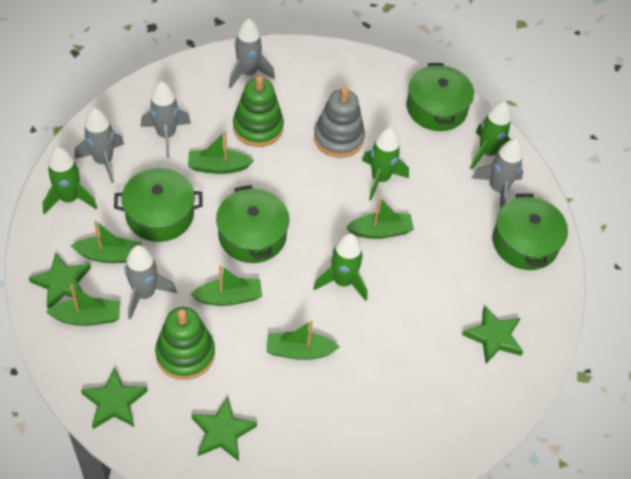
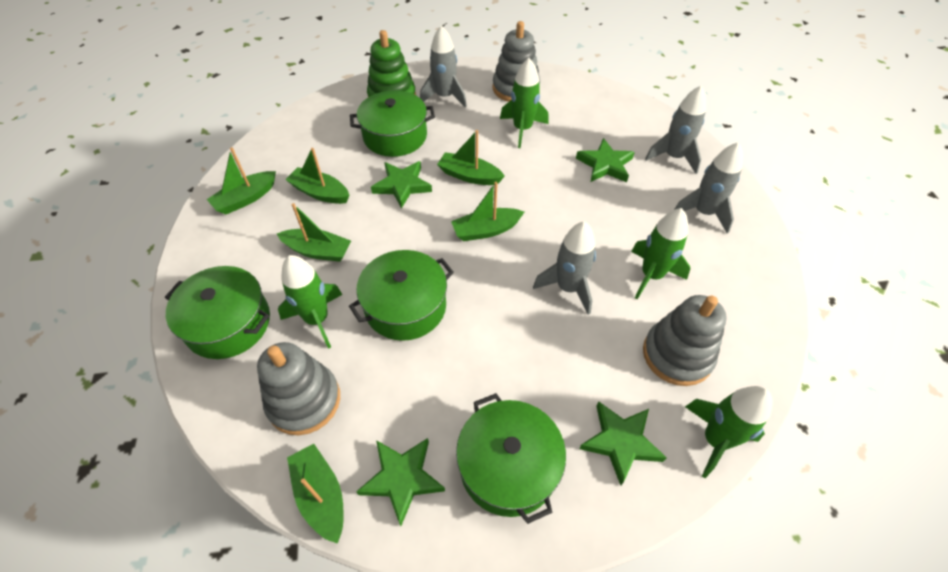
green stacking toy: 2 -> 1
grey rocket: 5 -> 4
grey stacking toy: 1 -> 3

